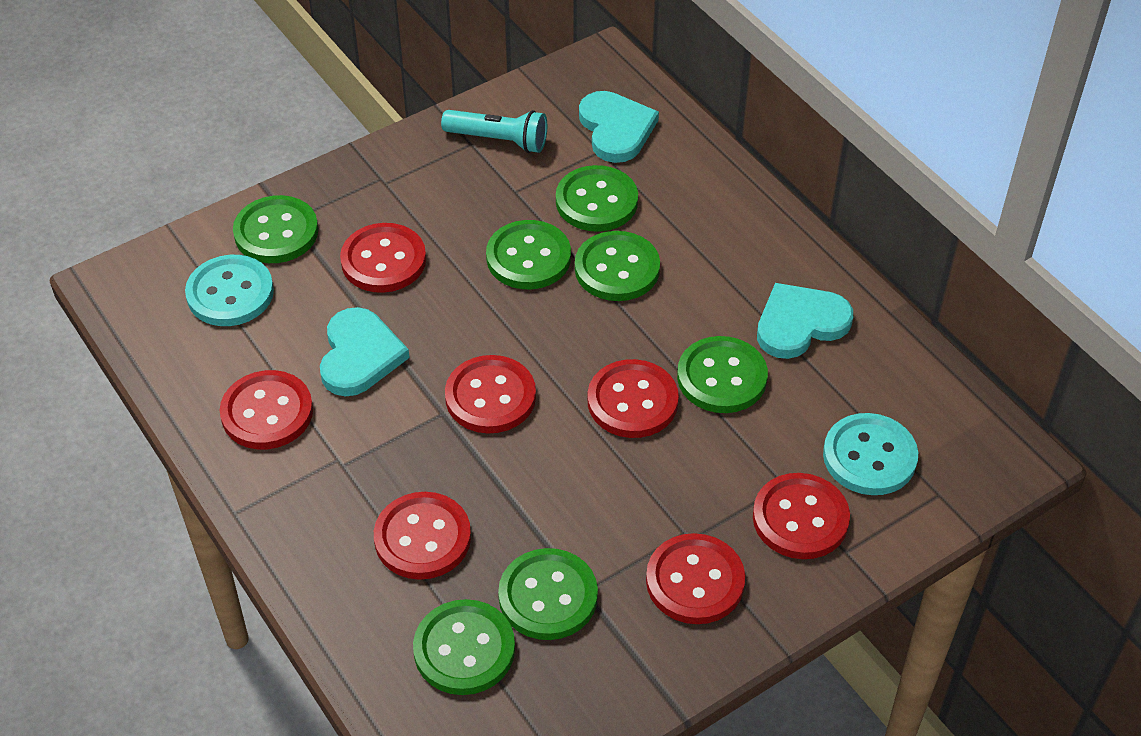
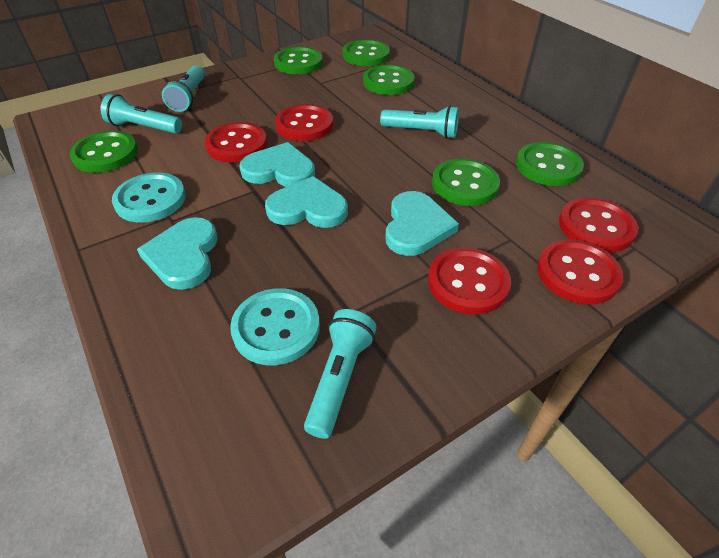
green button: 7 -> 6
red button: 7 -> 5
turquoise flashlight: 1 -> 4
turquoise heart: 3 -> 4

